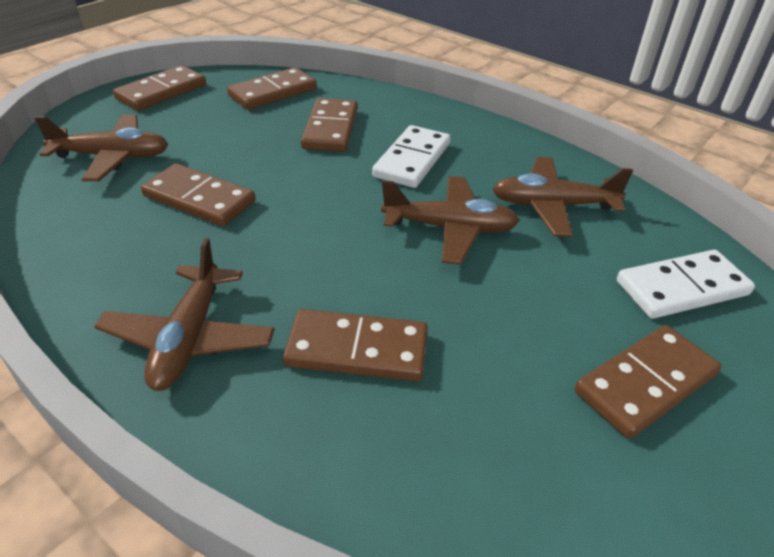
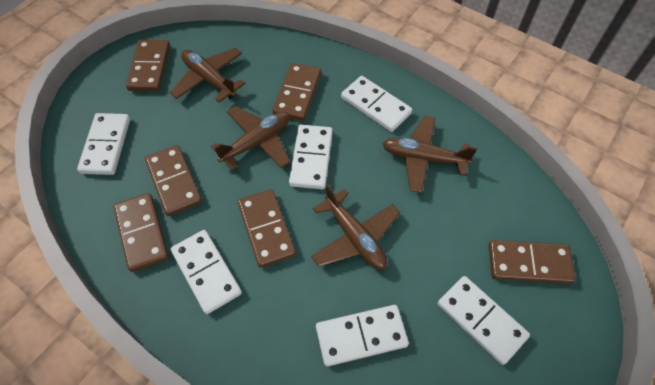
white domino: 2 -> 6

